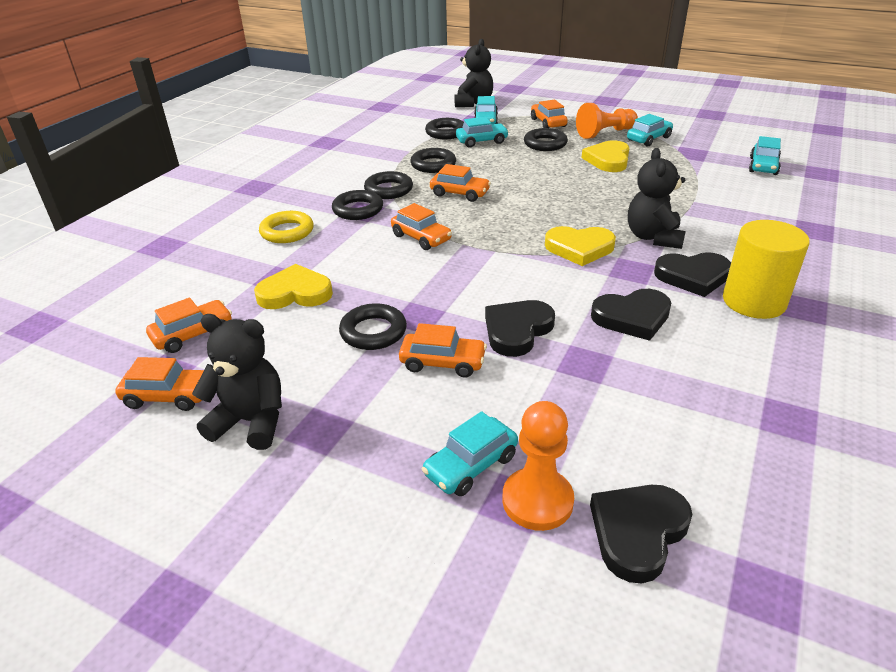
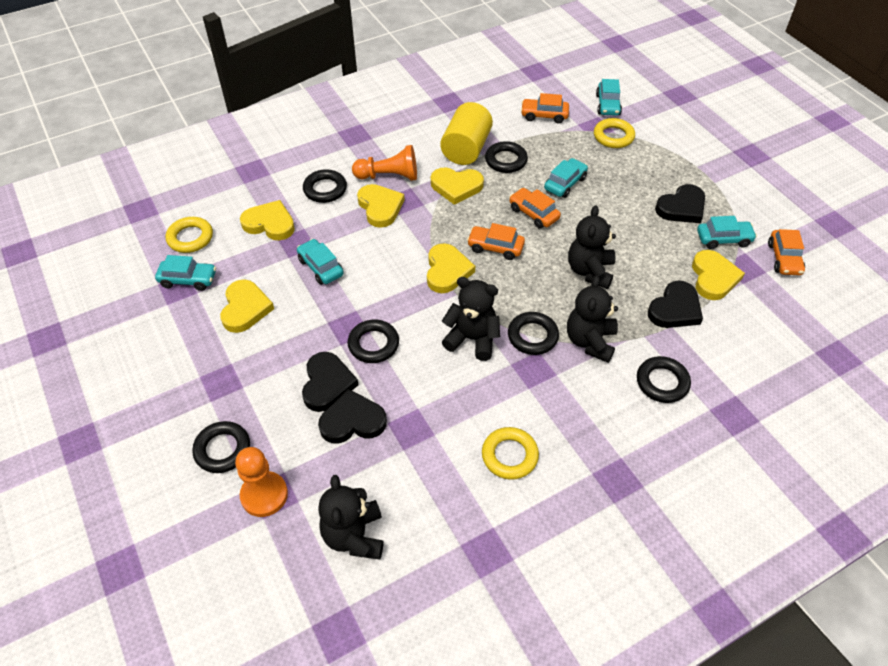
black teddy bear: 3 -> 4
orange car: 6 -> 4
yellow heart: 3 -> 6
yellow ring: 1 -> 3

